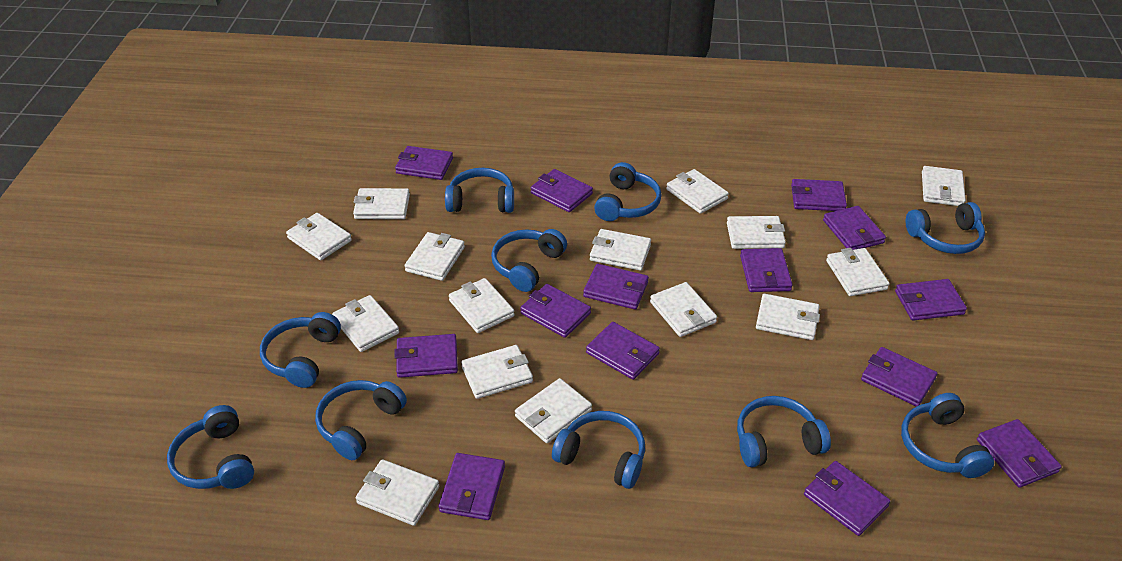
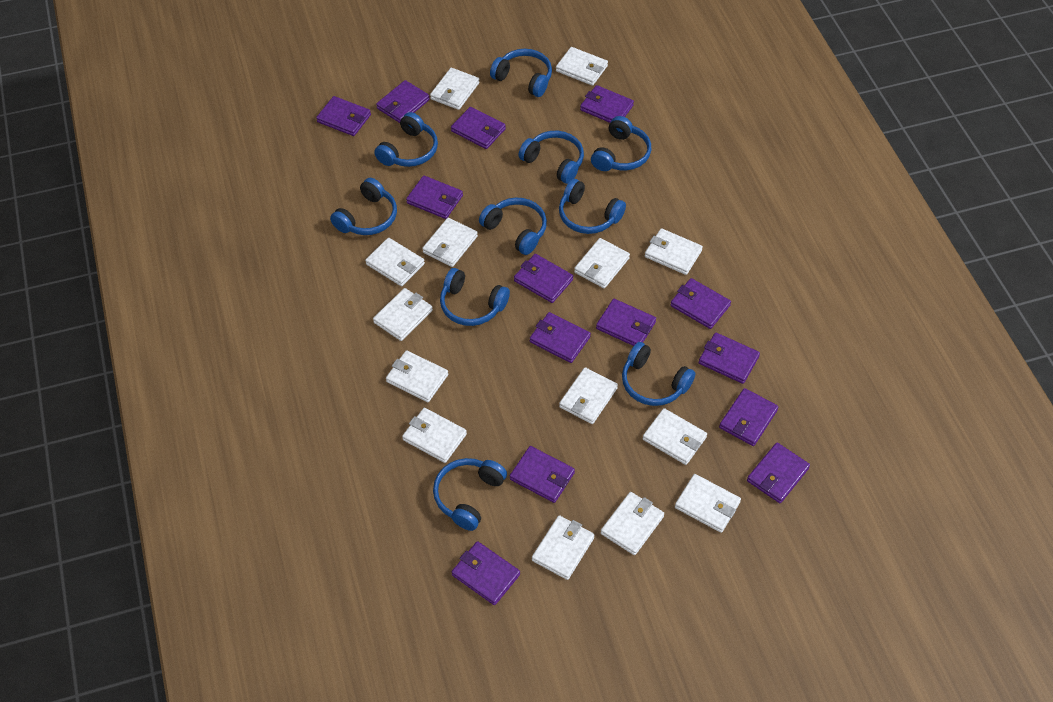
white wallet: 15 -> 14

